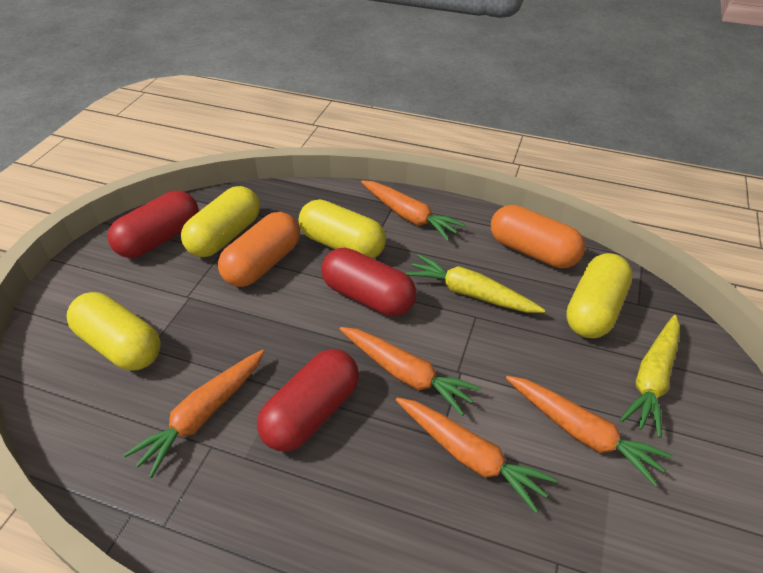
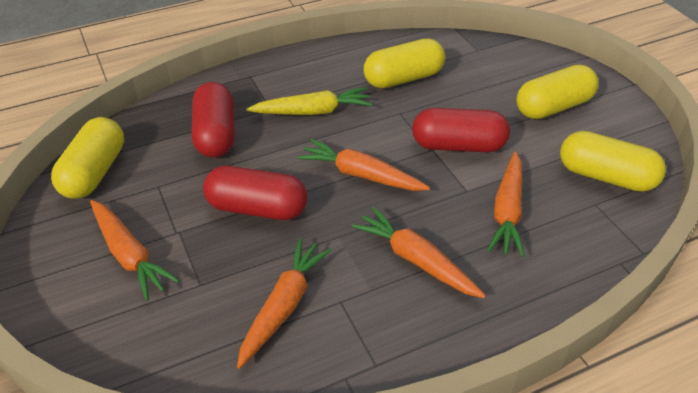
orange capsule: 2 -> 0
yellow carrot: 2 -> 1

